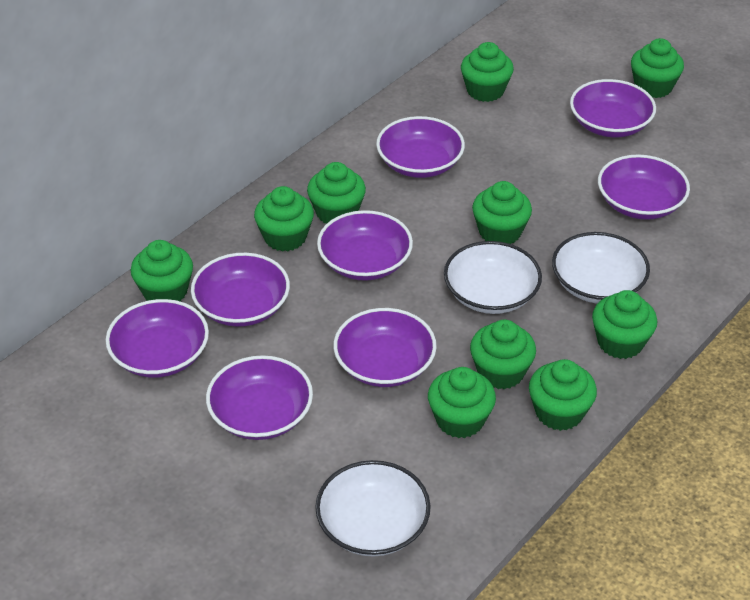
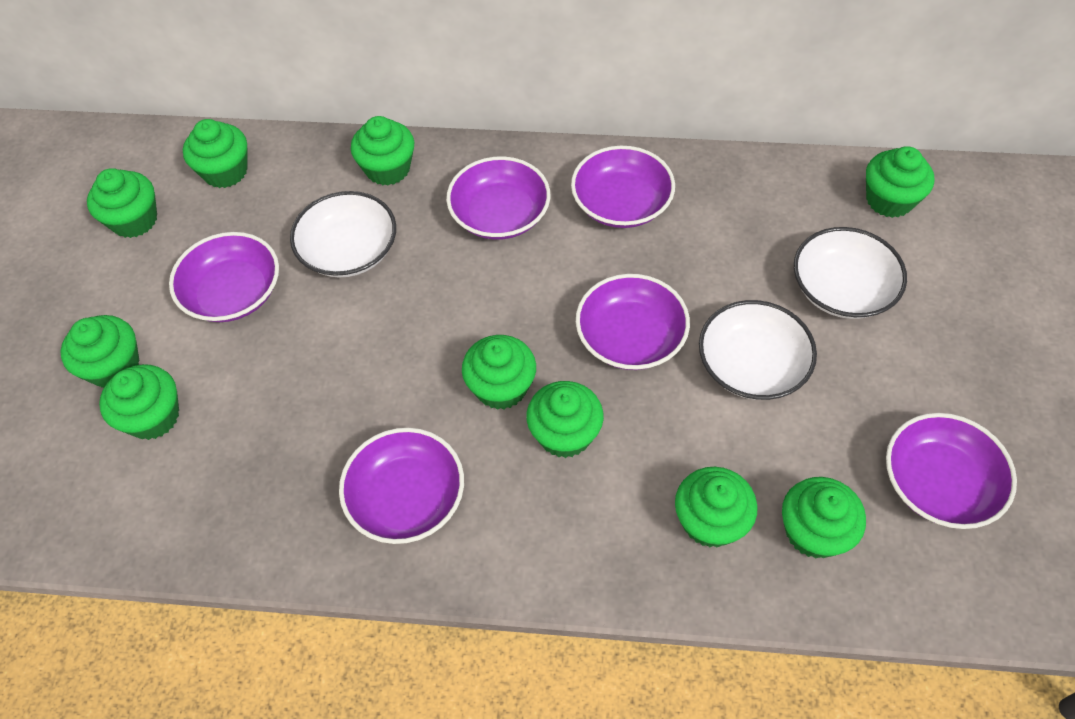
purple bowl: 8 -> 6

